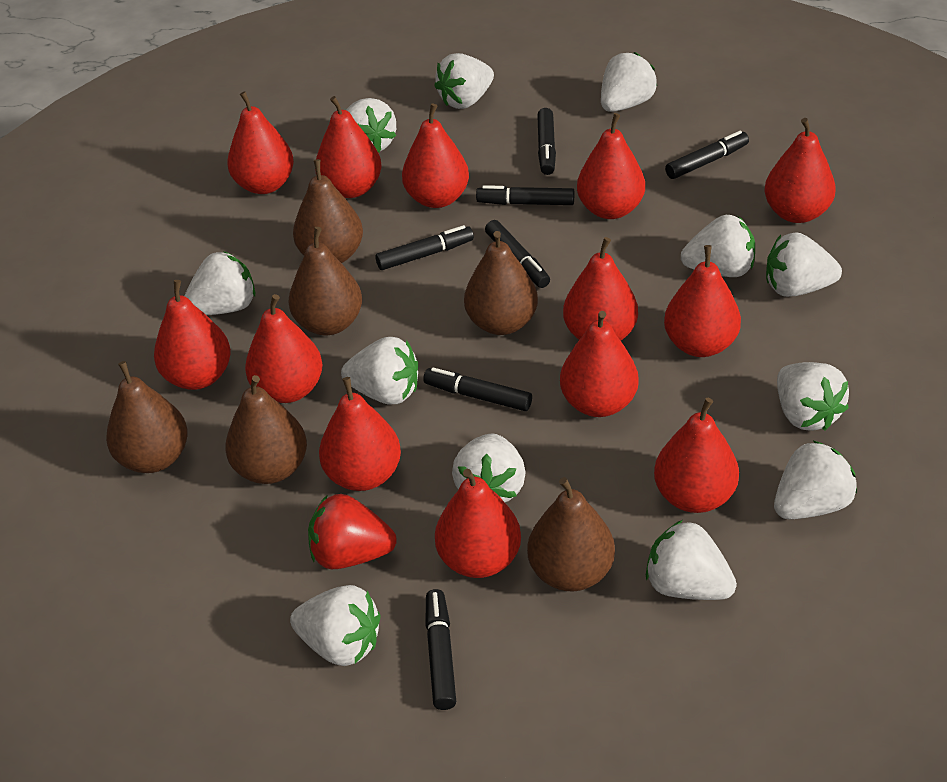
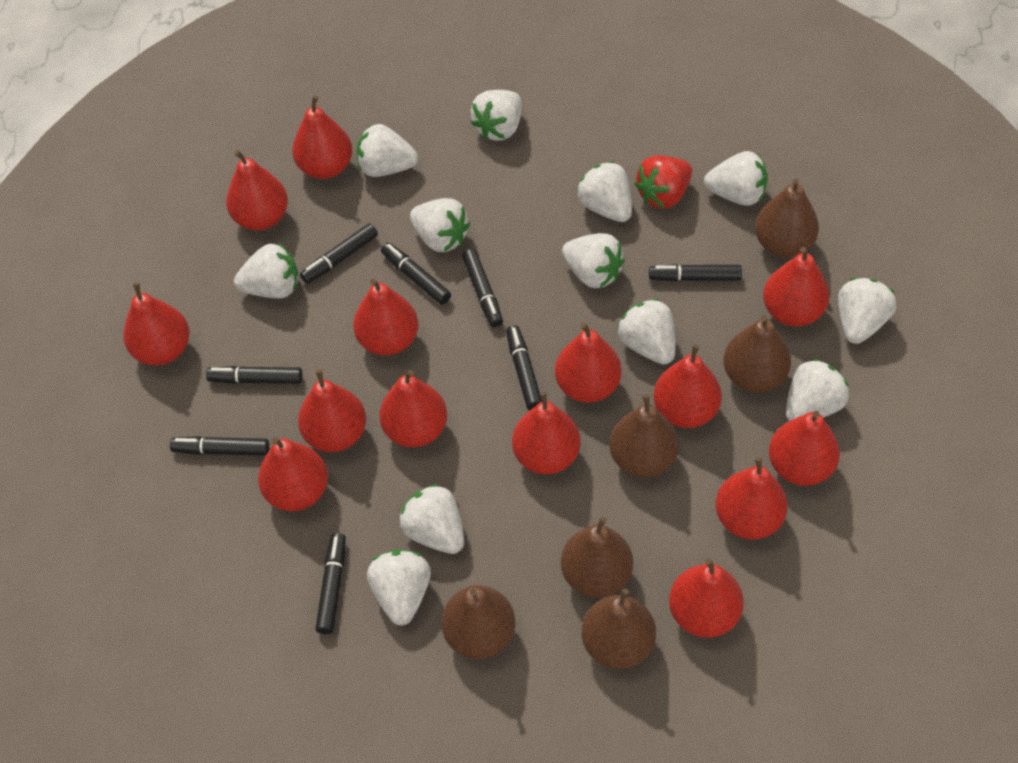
black marker: 7 -> 8
red pear: 13 -> 14

